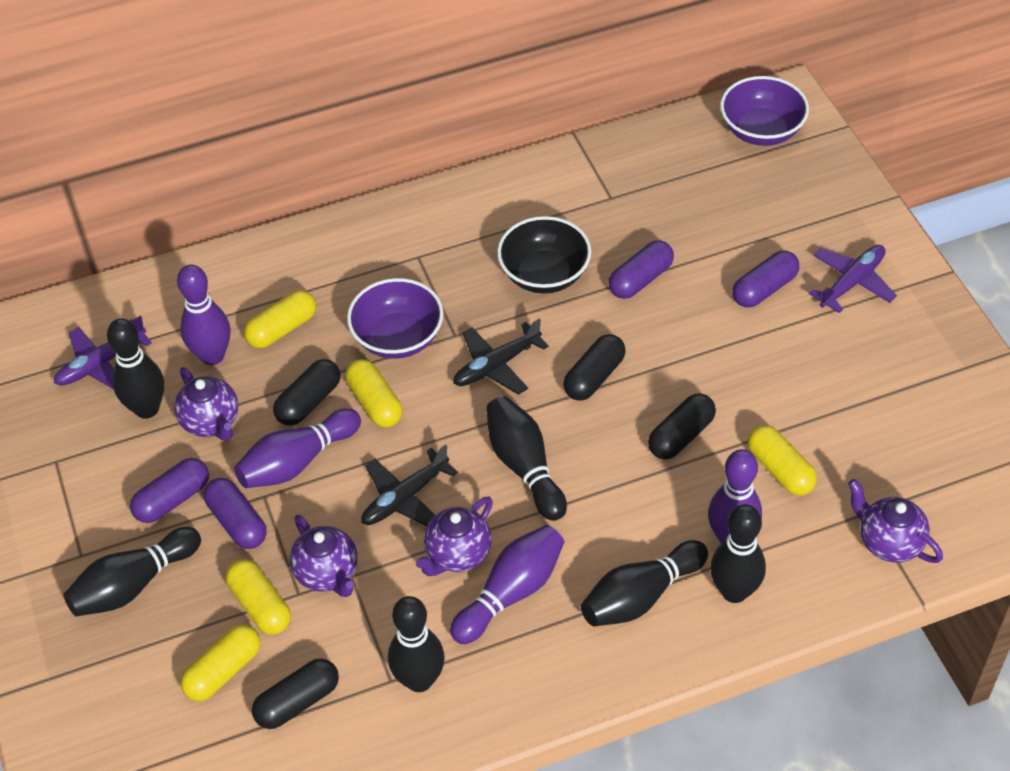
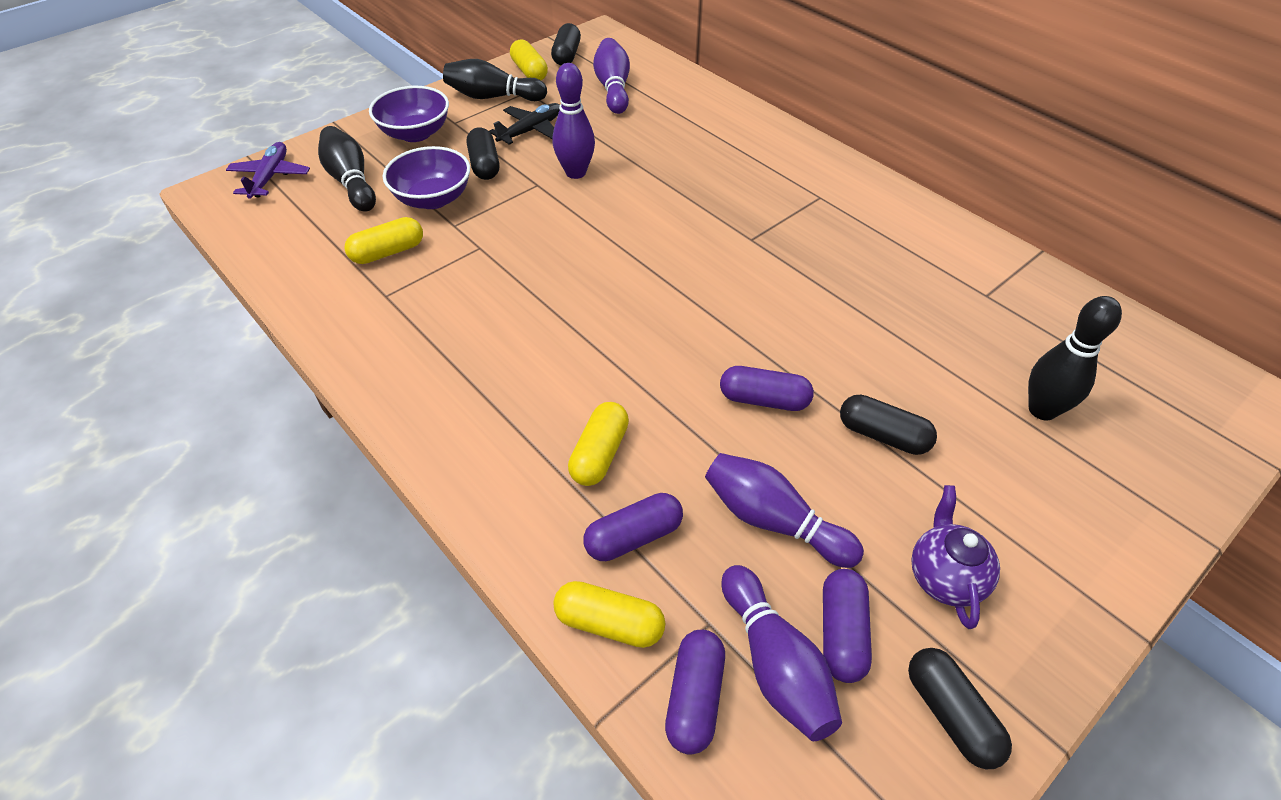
black bowl: 1 -> 0
black bowling pin: 6 -> 3
black plane: 2 -> 1
purple plane: 2 -> 1
purple teapot: 4 -> 1
yellow capsule: 5 -> 4

